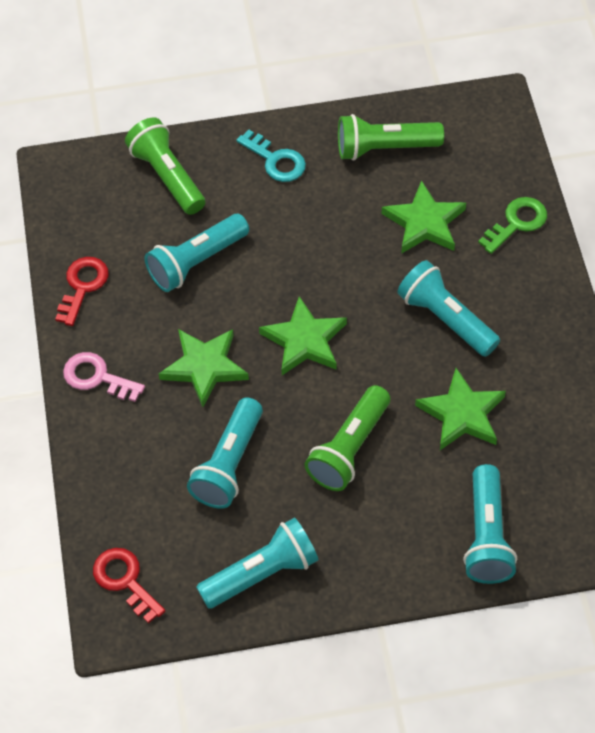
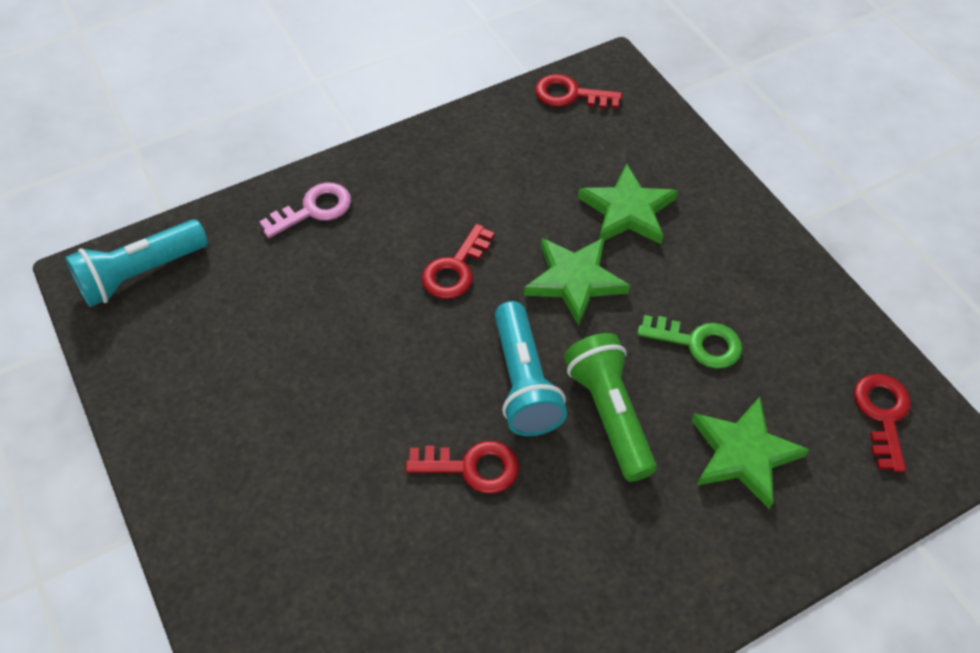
green flashlight: 3 -> 1
green star: 4 -> 3
red key: 2 -> 4
turquoise flashlight: 5 -> 2
turquoise key: 1 -> 0

